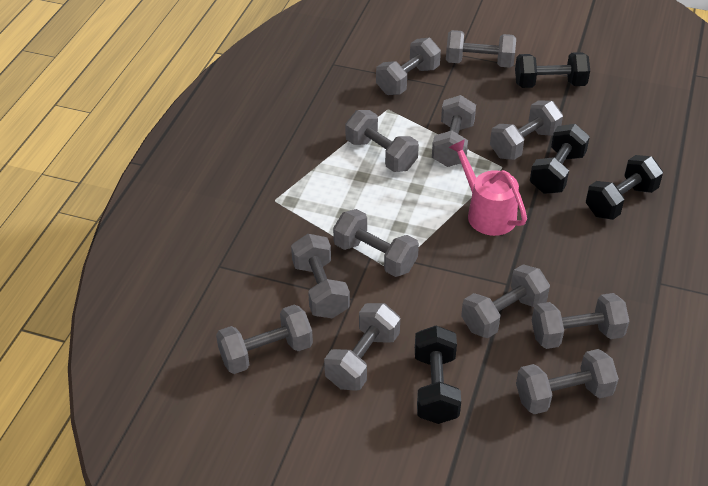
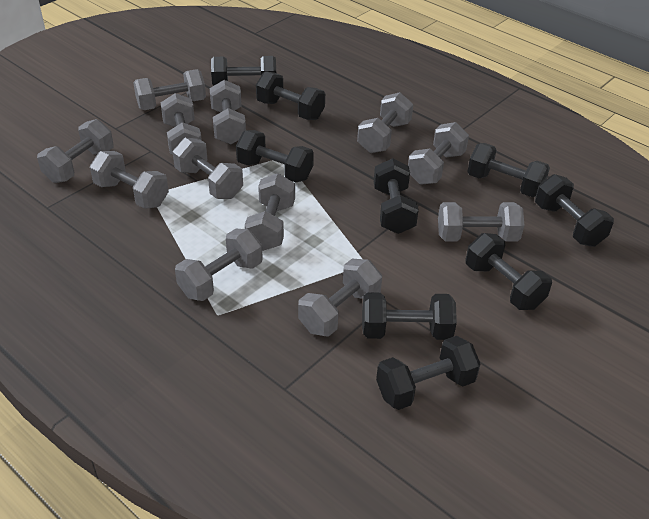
black dumbbell: 4 -> 9
pink watering can: 1 -> 0

